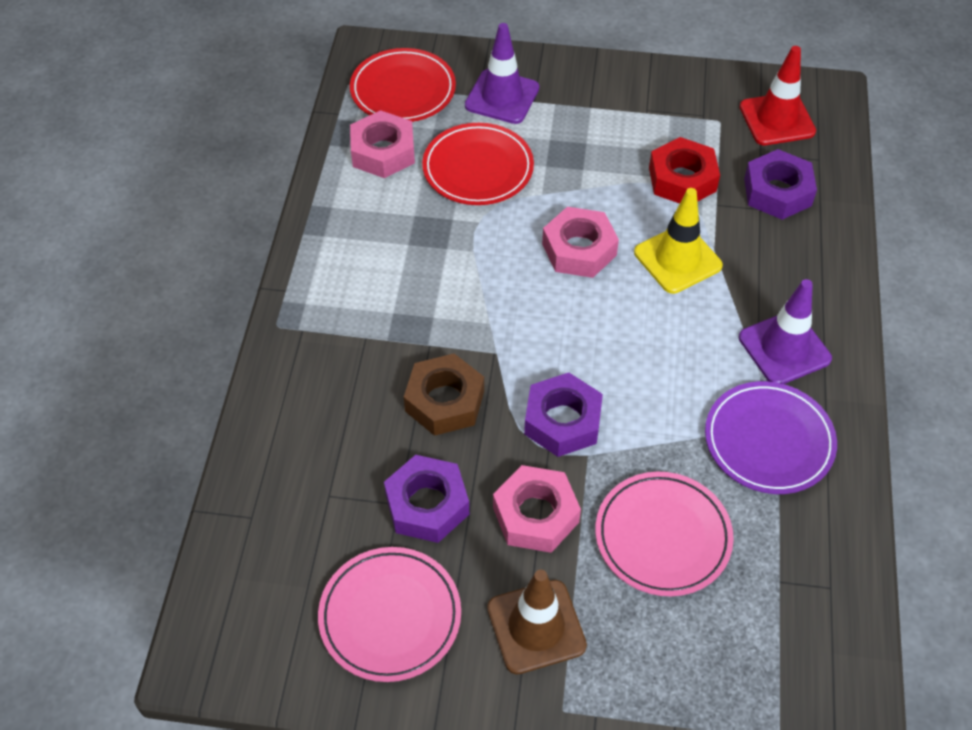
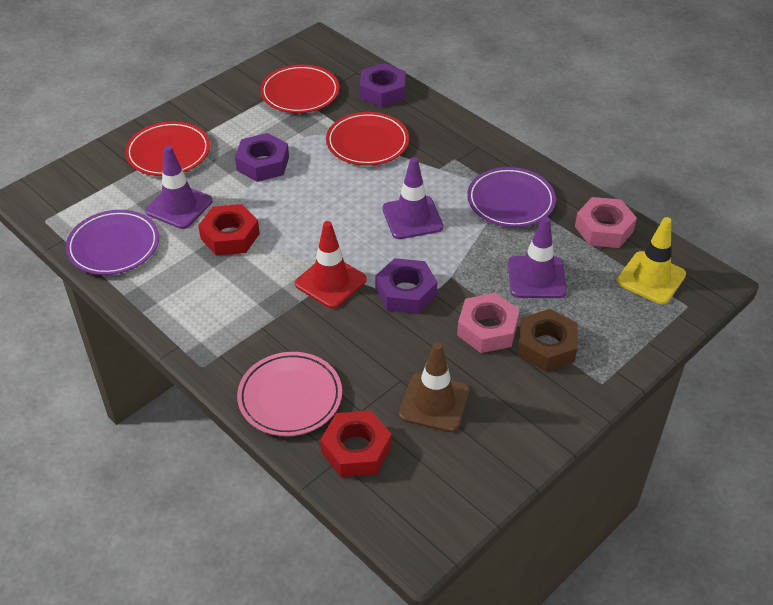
pink nut: 3 -> 2
pink plate: 2 -> 1
purple plate: 1 -> 2
purple traffic cone: 2 -> 3
red nut: 1 -> 2
red plate: 2 -> 3

